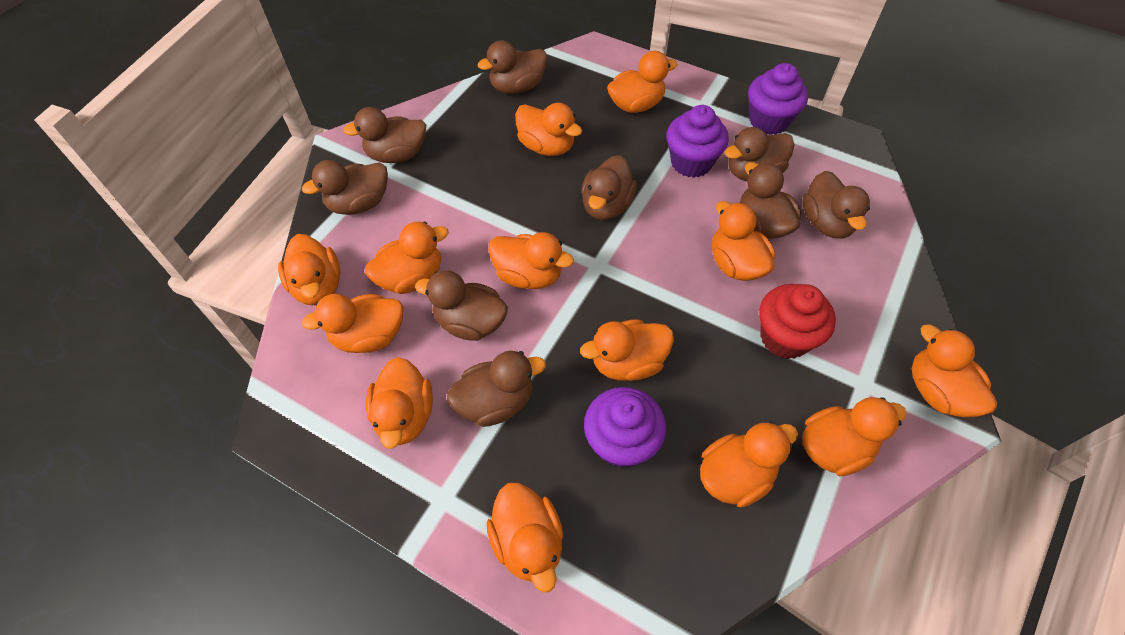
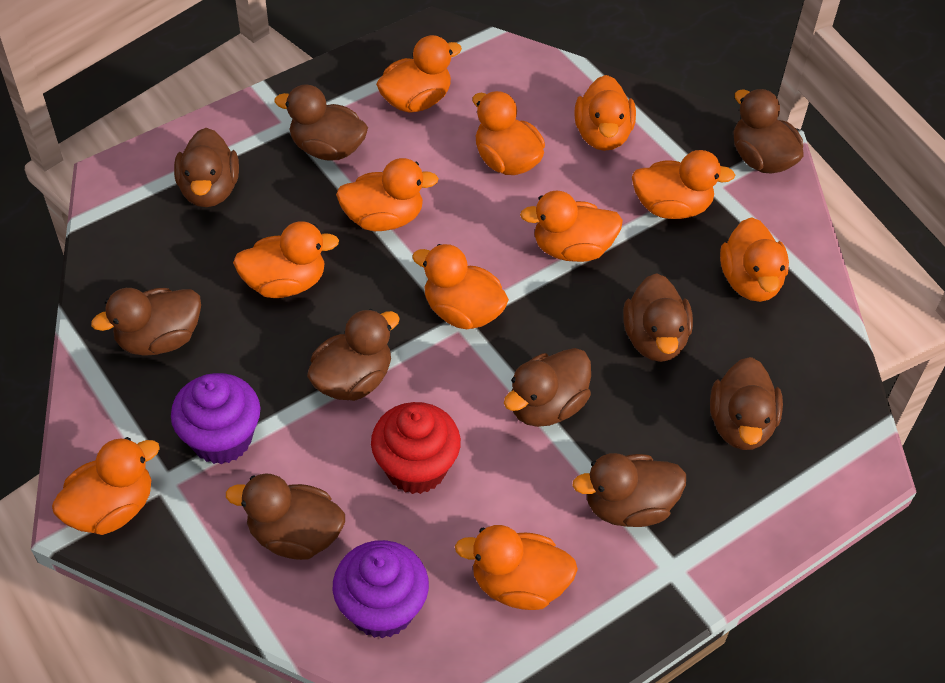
brown duck: 9 -> 10
orange duck: 13 -> 11
purple cupcake: 3 -> 2

